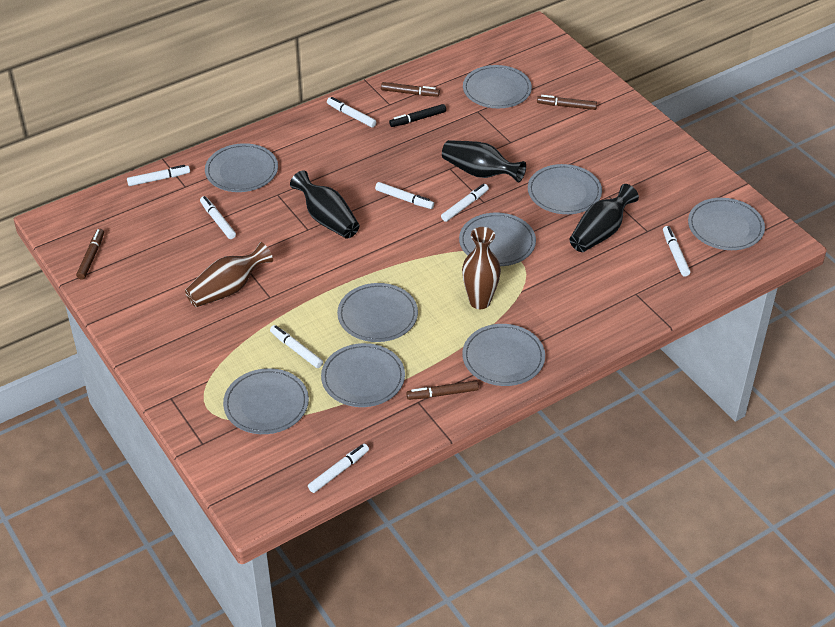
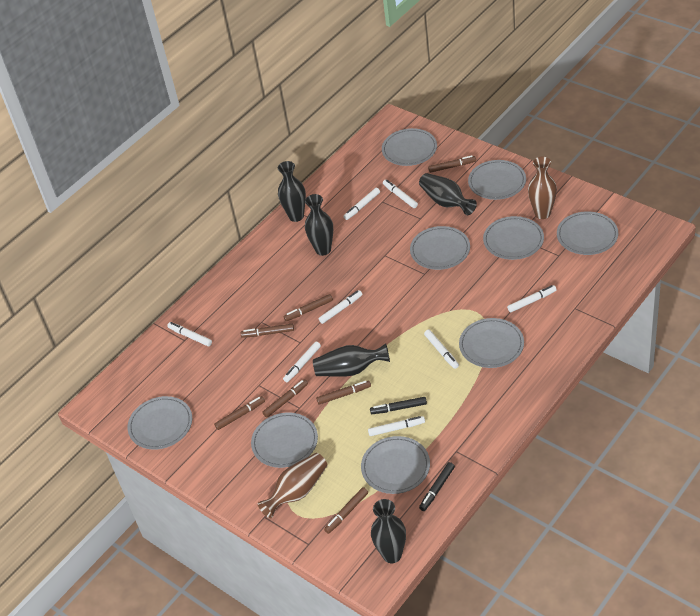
black marker: 1 -> 2
black vase: 3 -> 5
brown marker: 4 -> 7

